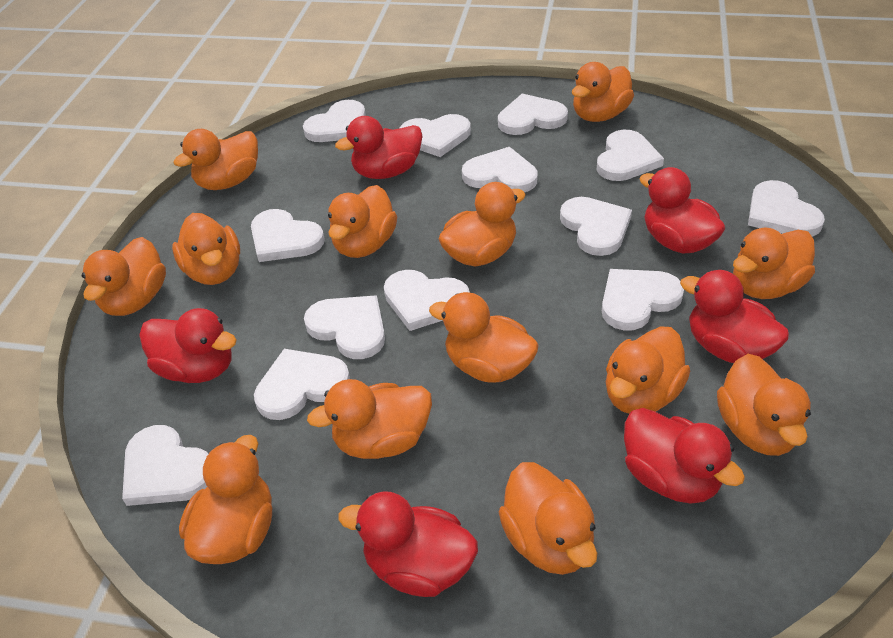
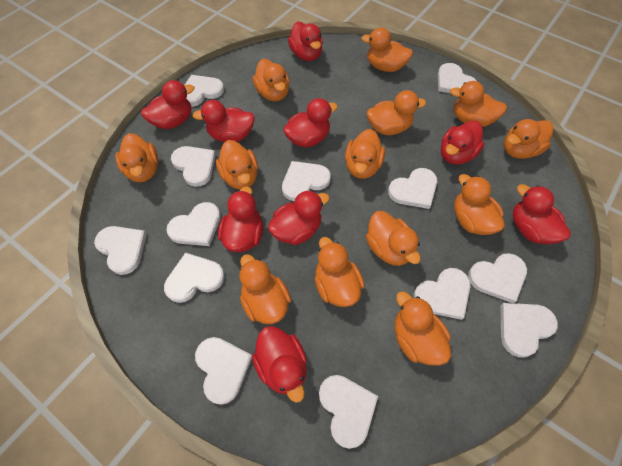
red duck: 6 -> 9

